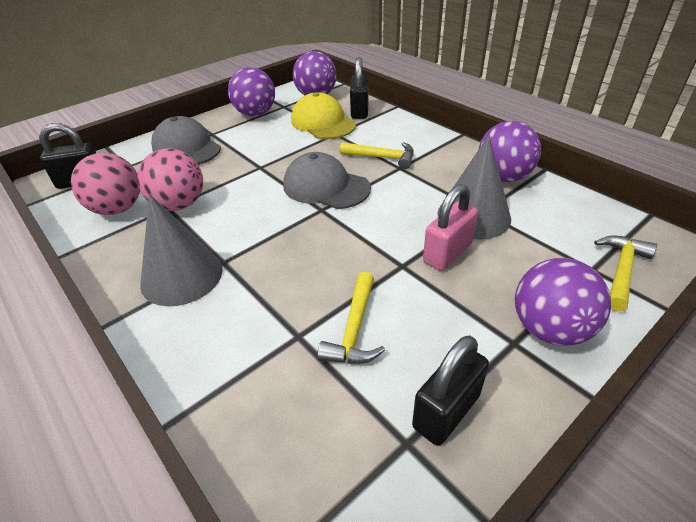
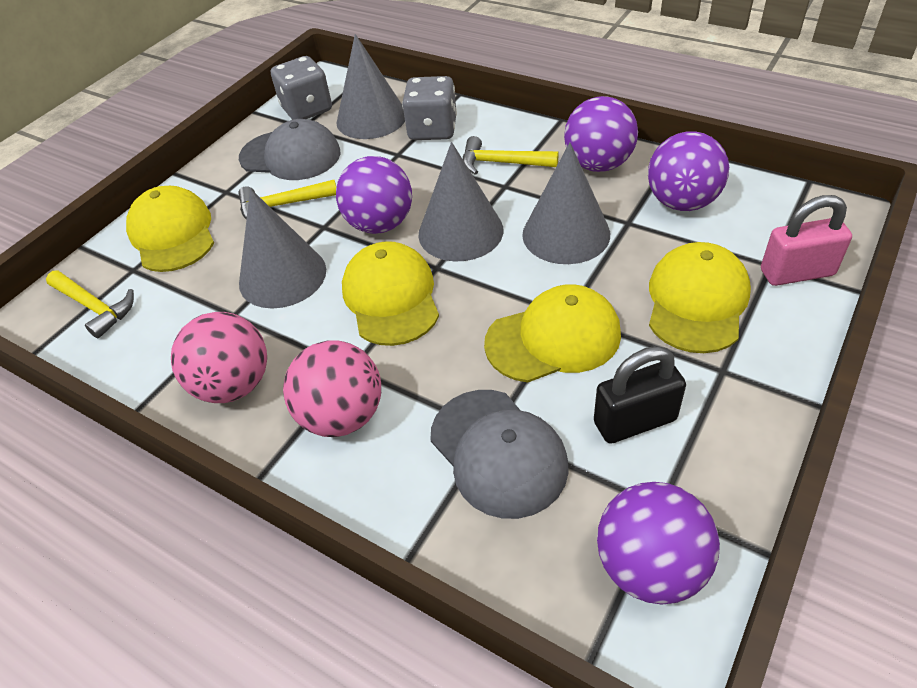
black padlock: 3 -> 1
grey cone: 2 -> 4
grey dice: 0 -> 2
yellow cap: 1 -> 4

